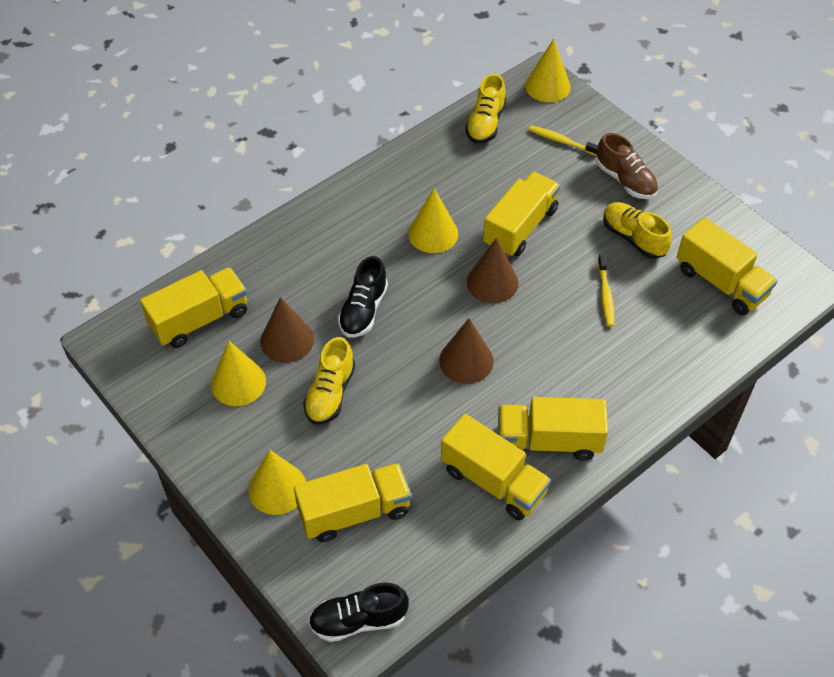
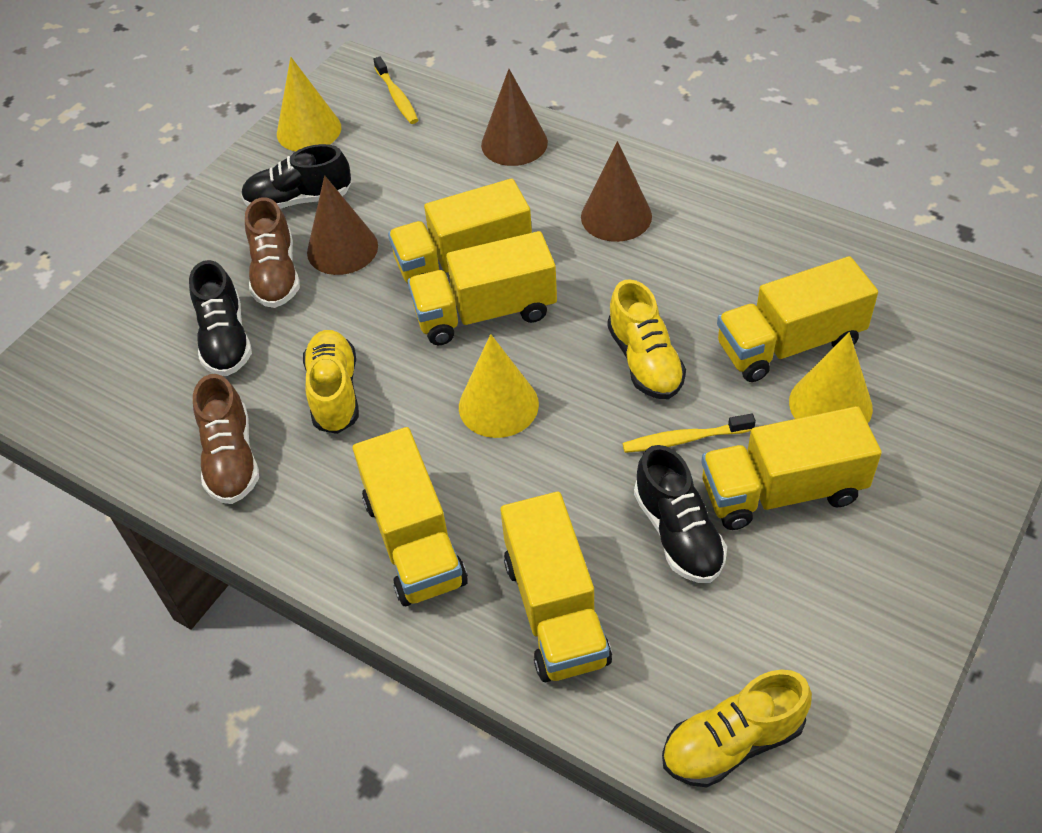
black shoe: 2 -> 3
brown shoe: 1 -> 2
yellow cone: 4 -> 3

